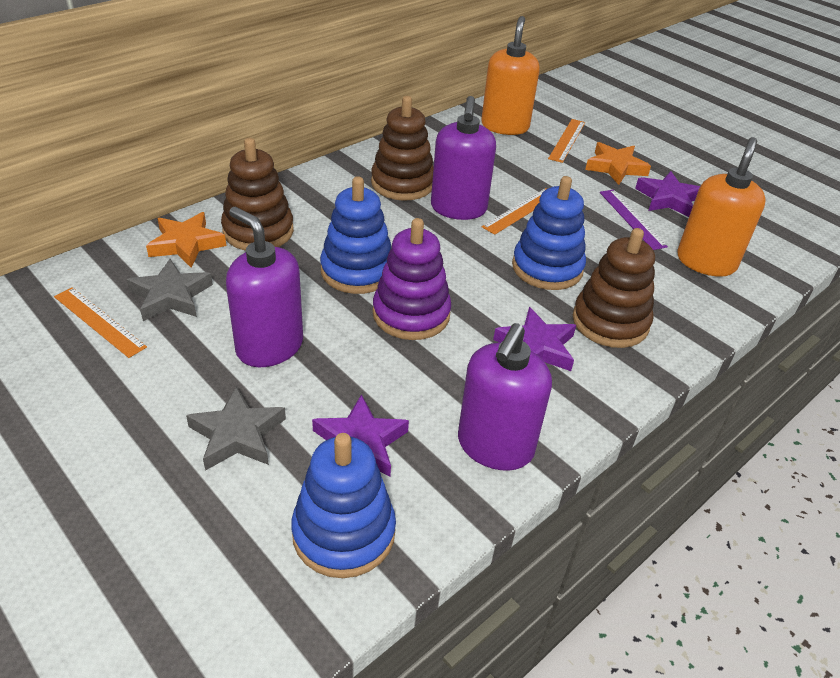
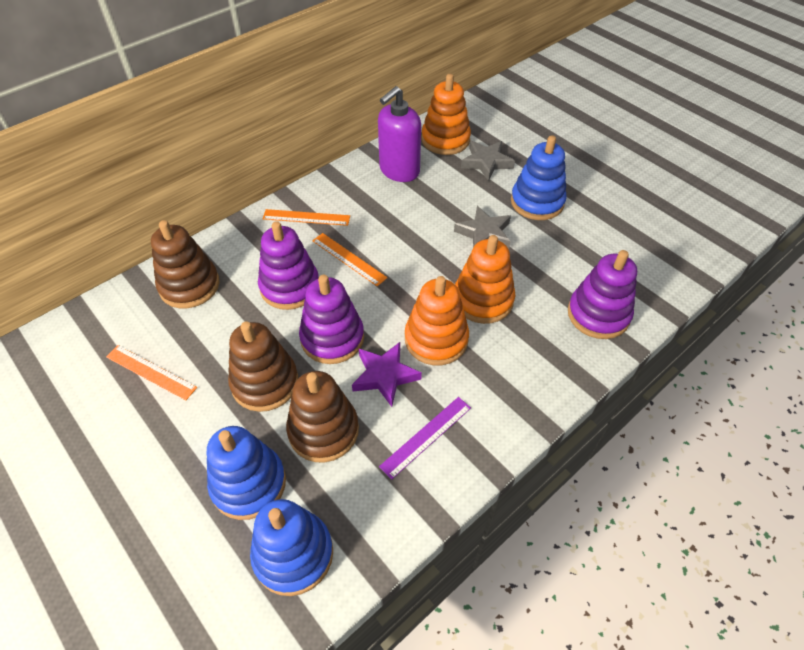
orange soap dispenser: 2 -> 0
orange stacking toy: 0 -> 3
orange star: 2 -> 0
purple soap dispenser: 3 -> 1
purple stacking toy: 1 -> 3
purple star: 3 -> 1

